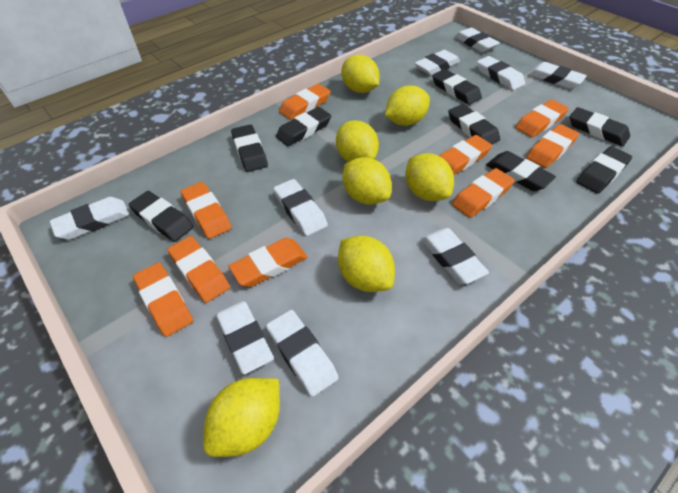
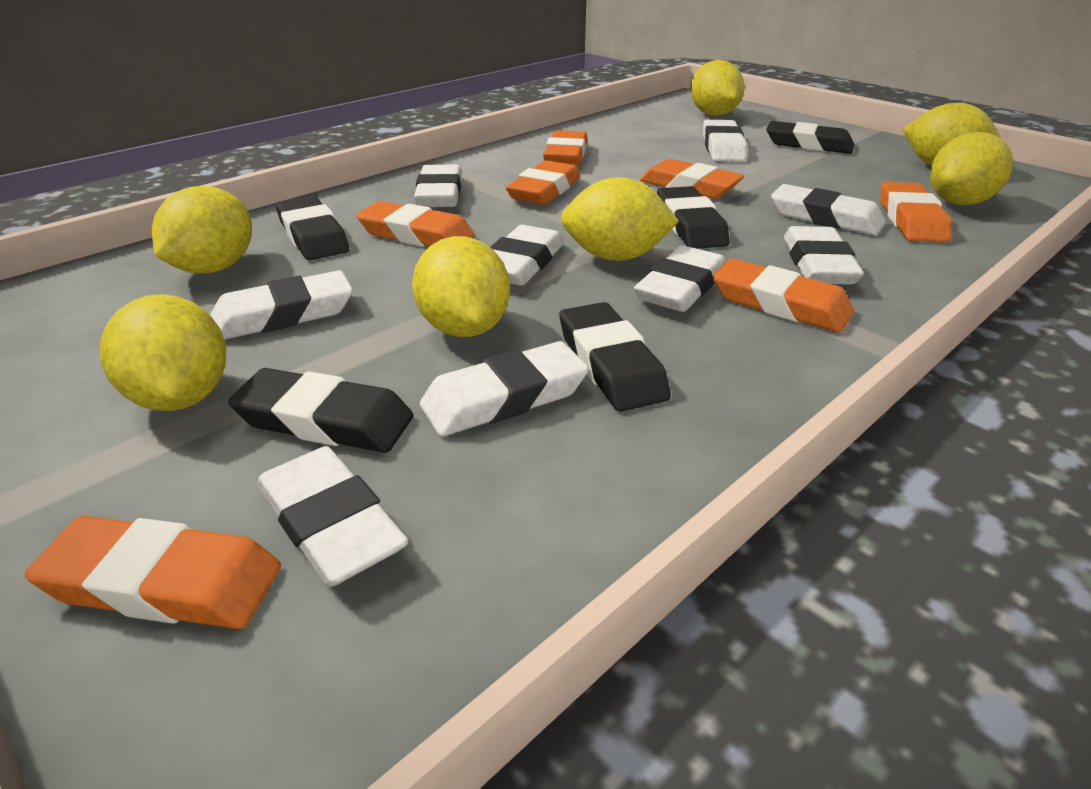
black eraser: 8 -> 5
orange eraser: 9 -> 7

